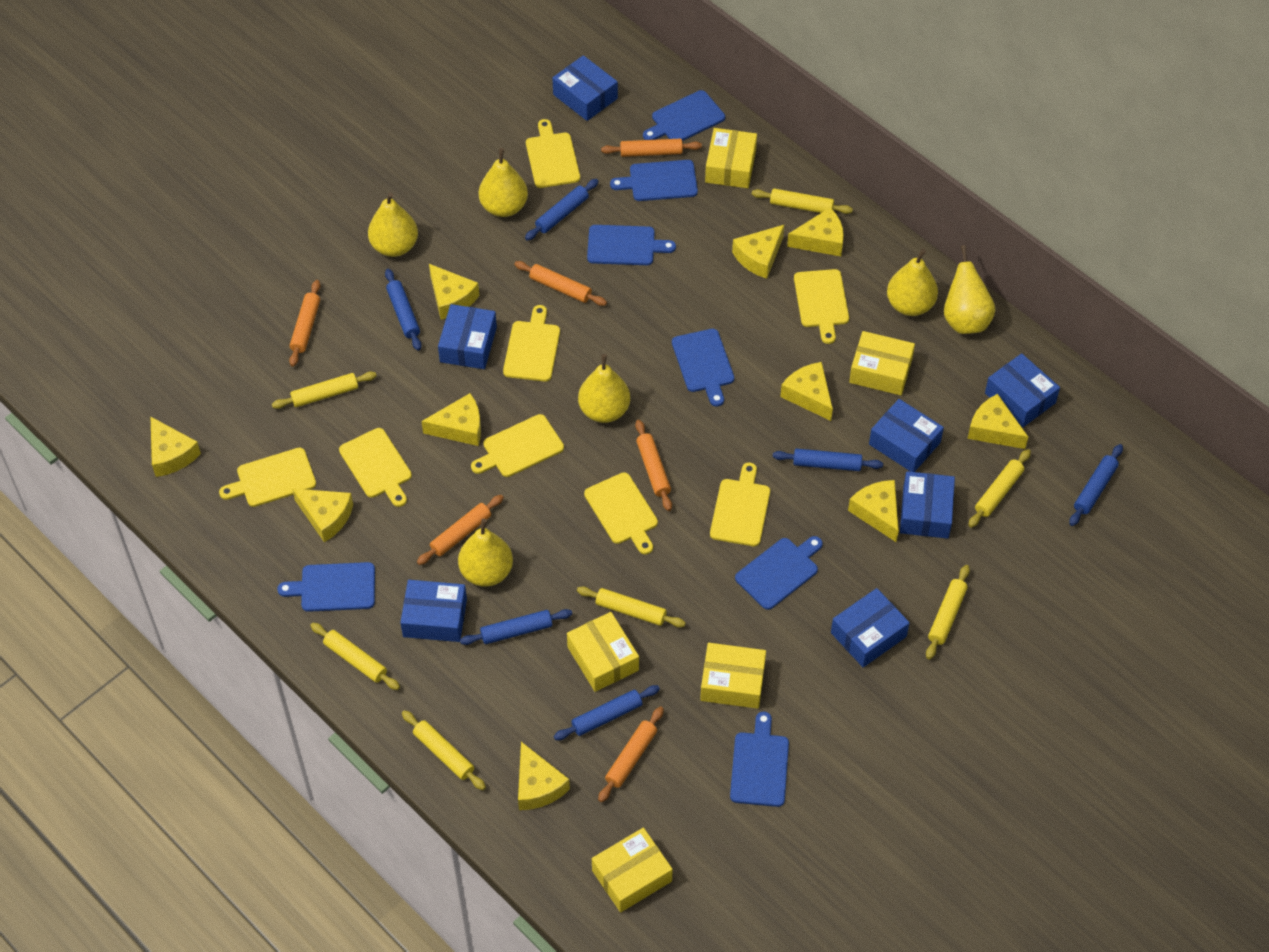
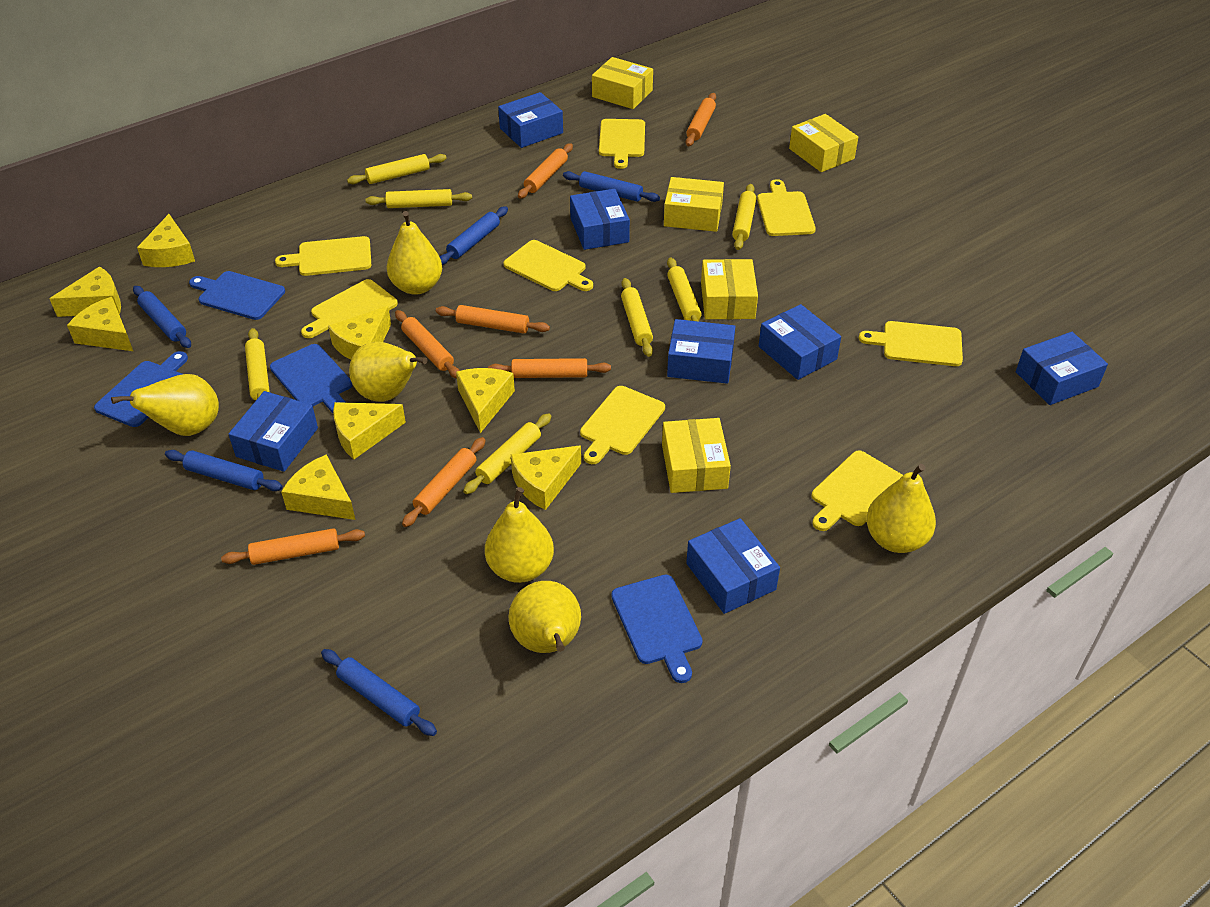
blue cutting board: 7 -> 4
blue rolling pin: 6 -> 5
orange rolling pin: 6 -> 7
yellow cheese: 10 -> 8

